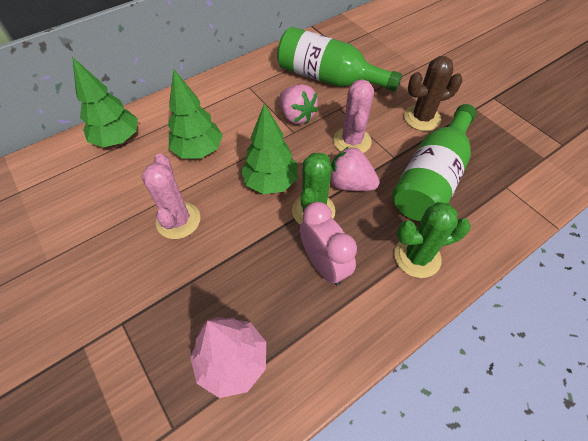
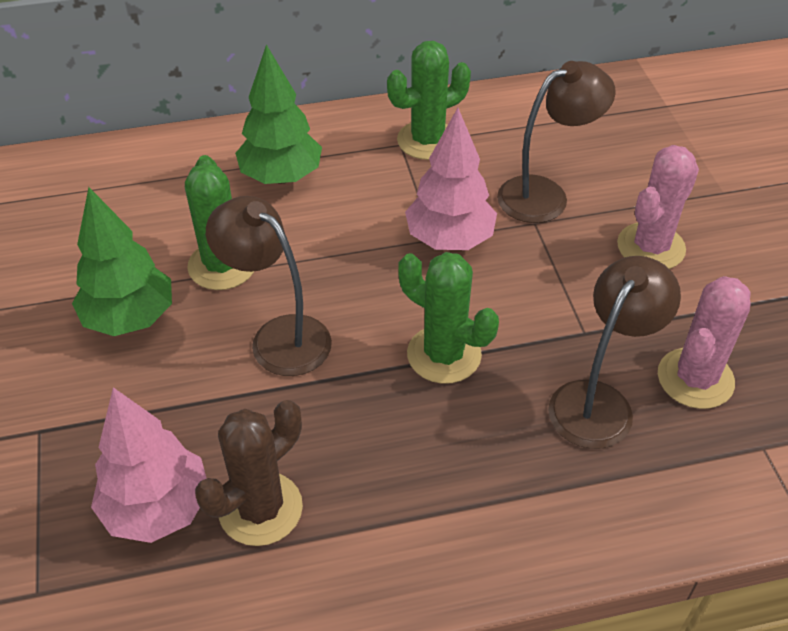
brown lamp: 0 -> 3
green bottle: 2 -> 0
green cactus: 2 -> 3
green tree: 3 -> 2
pink clock: 1 -> 0
pink strawberry: 2 -> 0
pink tree: 1 -> 2

